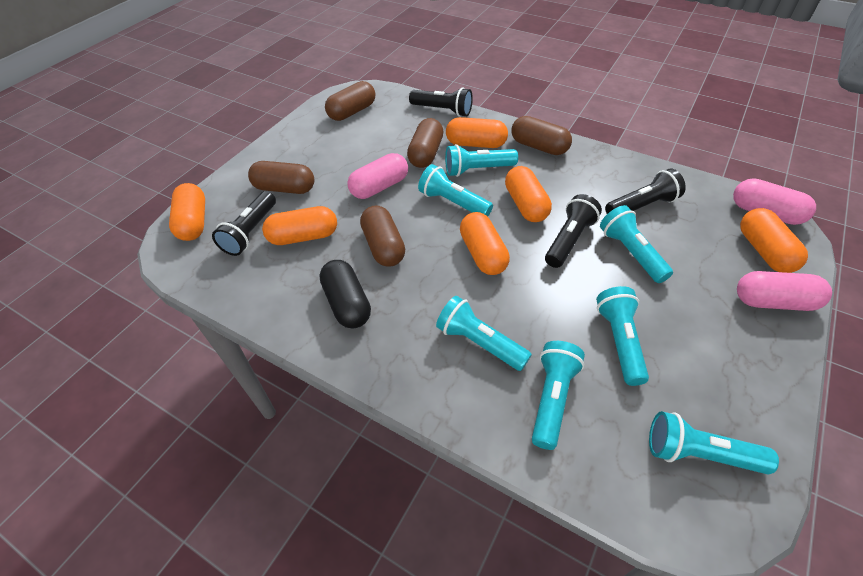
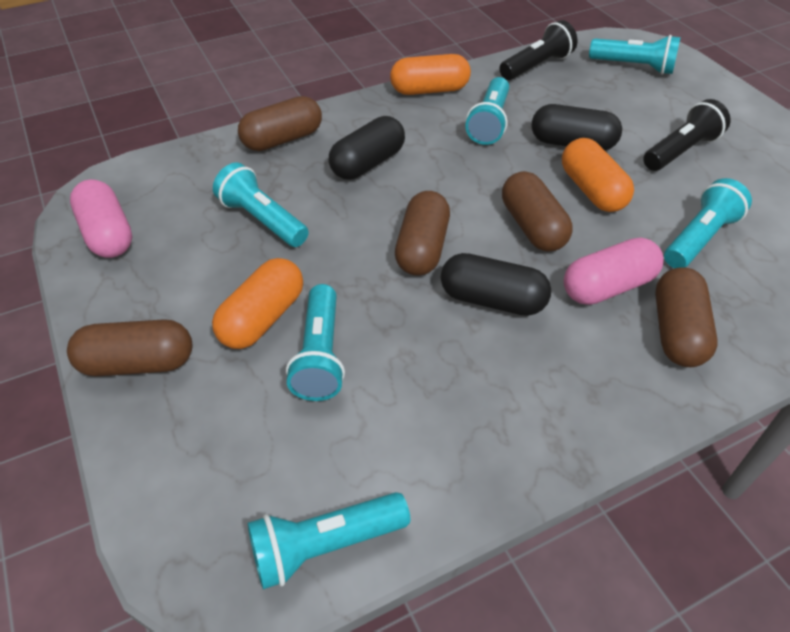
black capsule: 1 -> 3
black flashlight: 4 -> 2
orange capsule: 6 -> 3
pink capsule: 3 -> 2
turquoise flashlight: 7 -> 6

